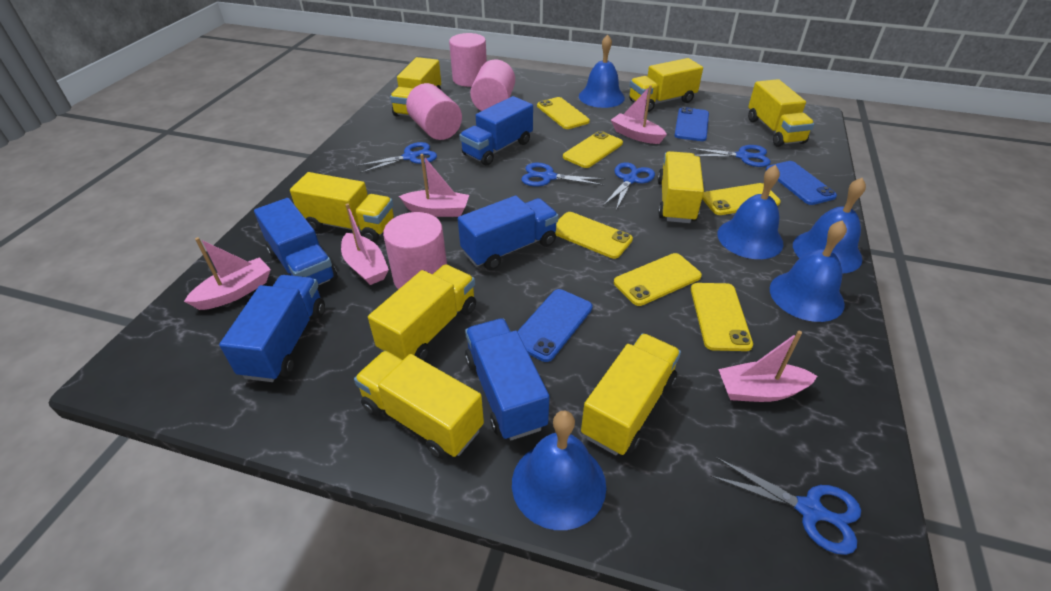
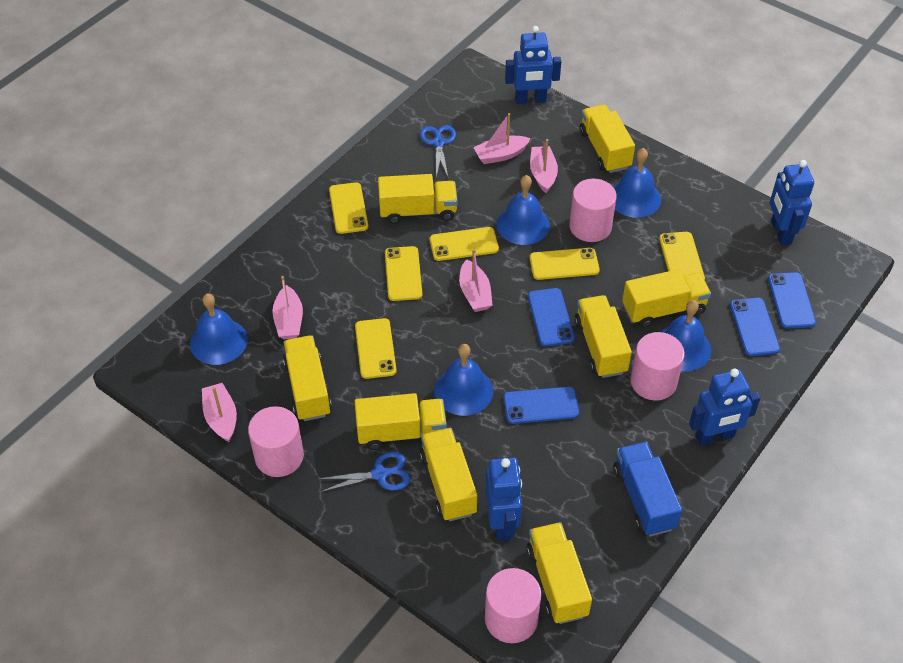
blue phone: 3 -> 4
blue robot: 0 -> 4
blue scissors: 5 -> 2
blue truck: 5 -> 1

